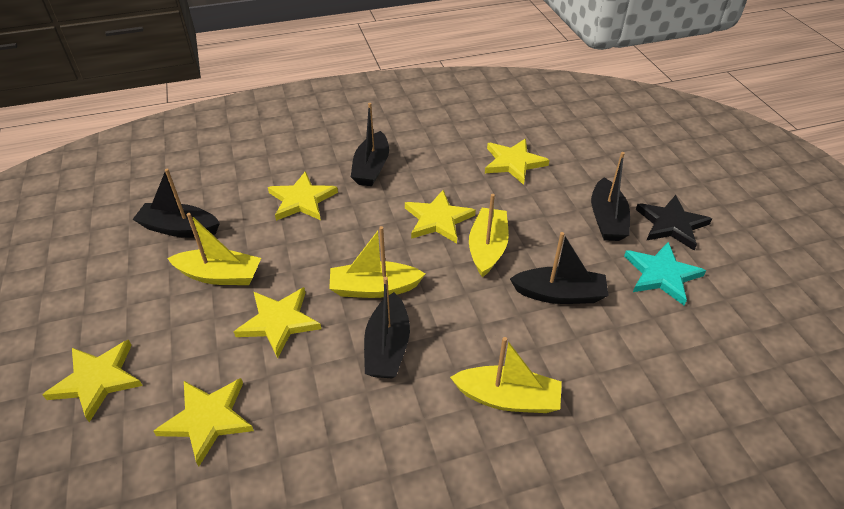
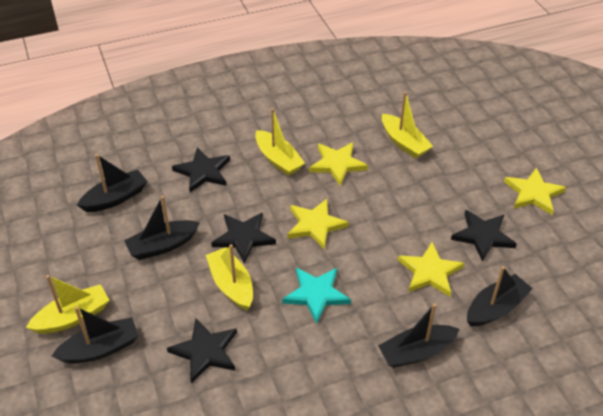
black star: 1 -> 4
yellow star: 6 -> 4

